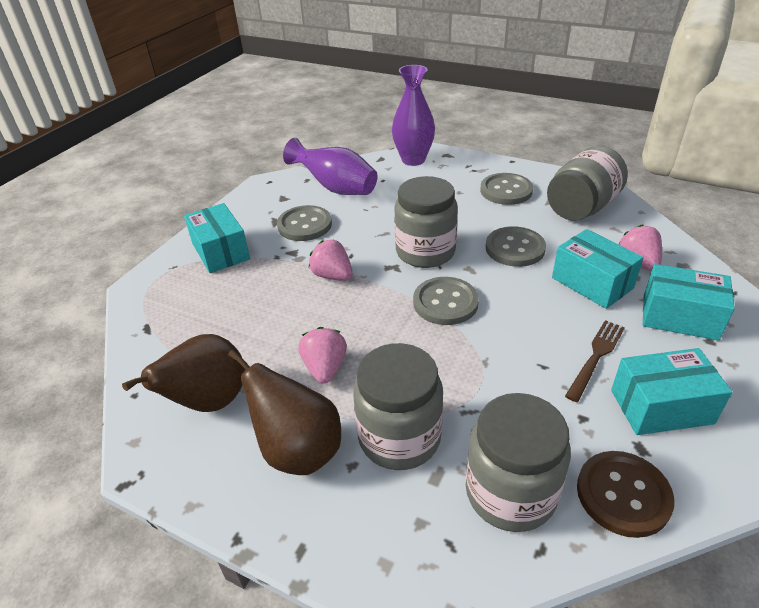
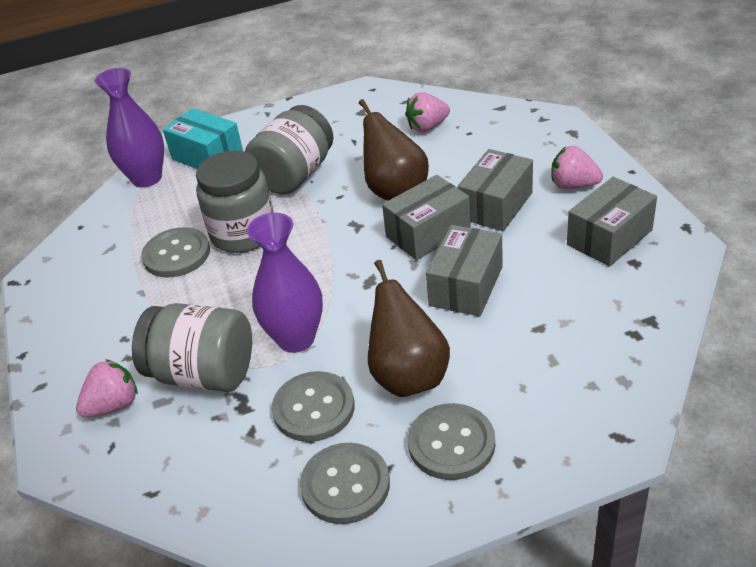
brown button: 1 -> 0
brown fork: 1 -> 0
grey box: 0 -> 4
grey jar: 4 -> 3
turquoise box: 4 -> 1

